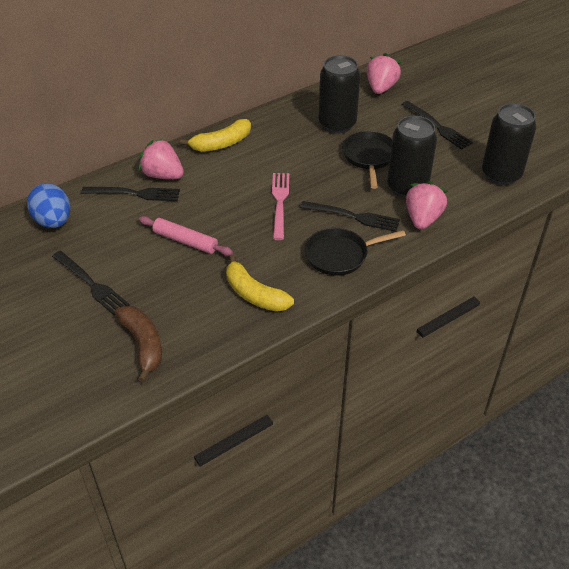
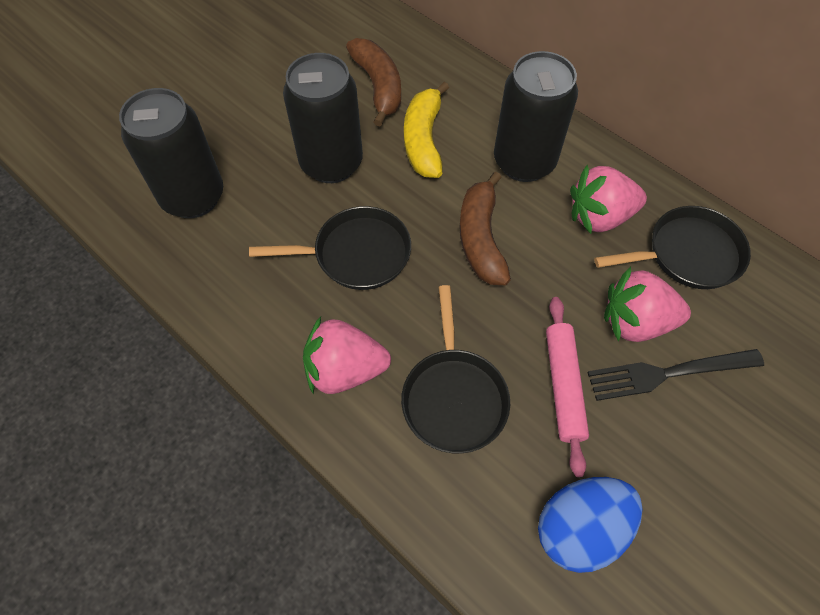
black fork: 4 -> 1
black pan: 2 -> 3
brown banana: 1 -> 2
pink fork: 1 -> 0
yellow banana: 2 -> 1

